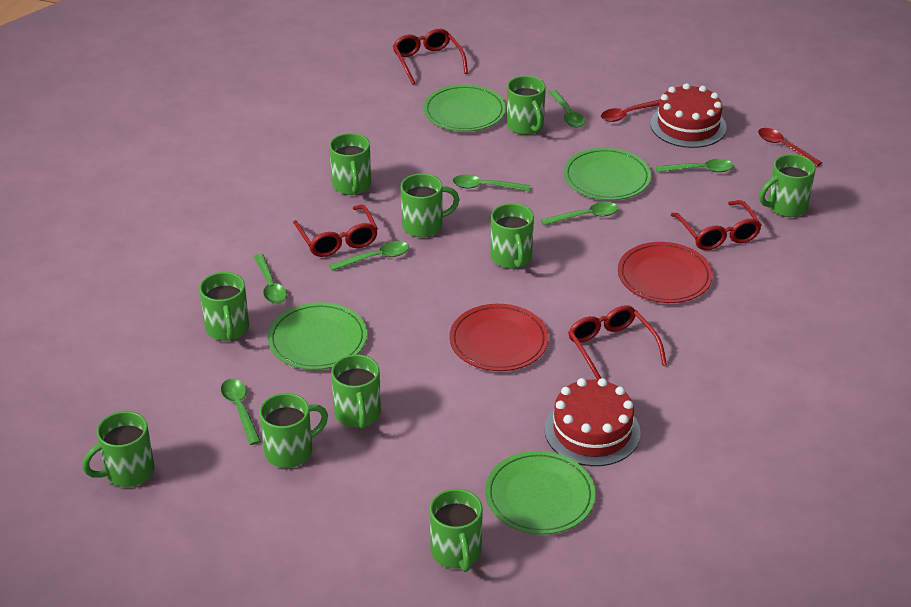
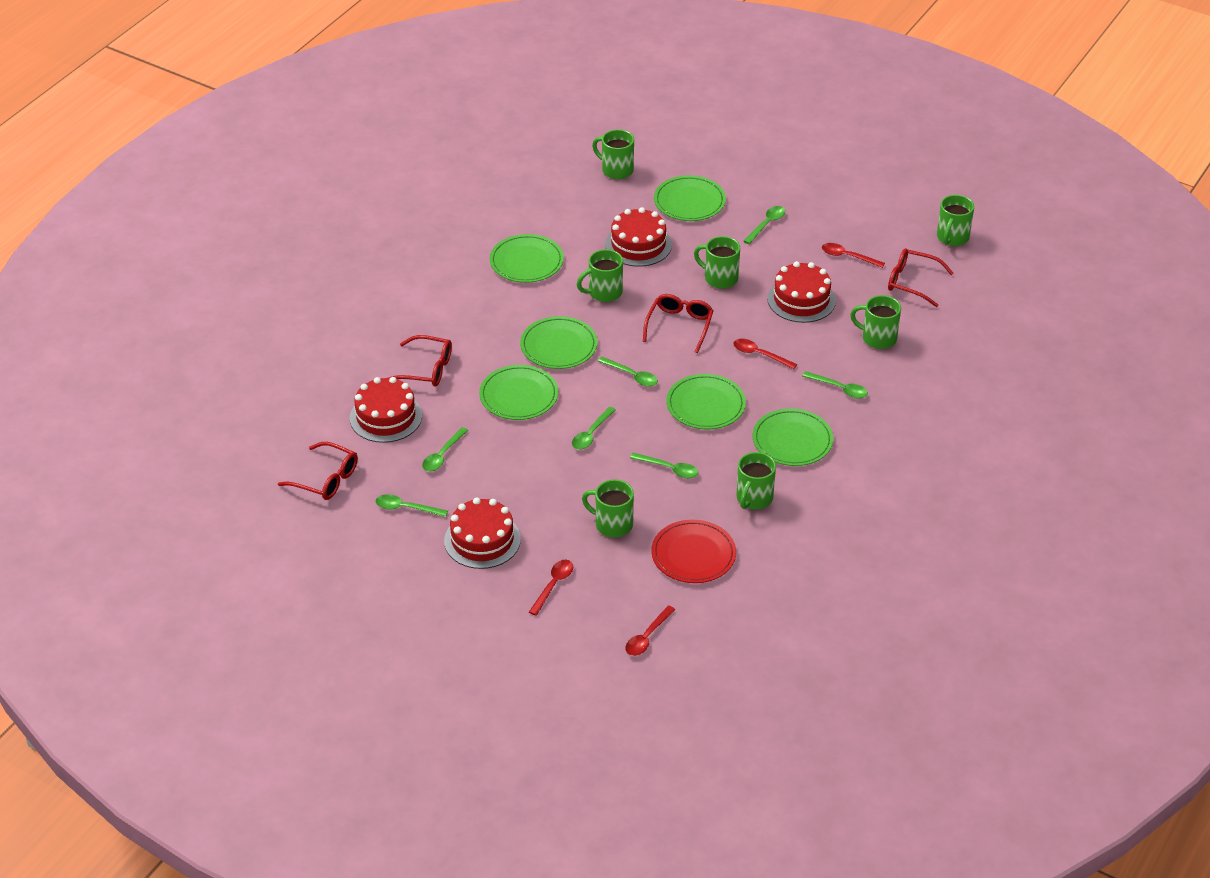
green mug: 10 -> 7
green plate: 4 -> 6
red cake: 2 -> 4
red plate: 2 -> 1
red spoon: 2 -> 4

